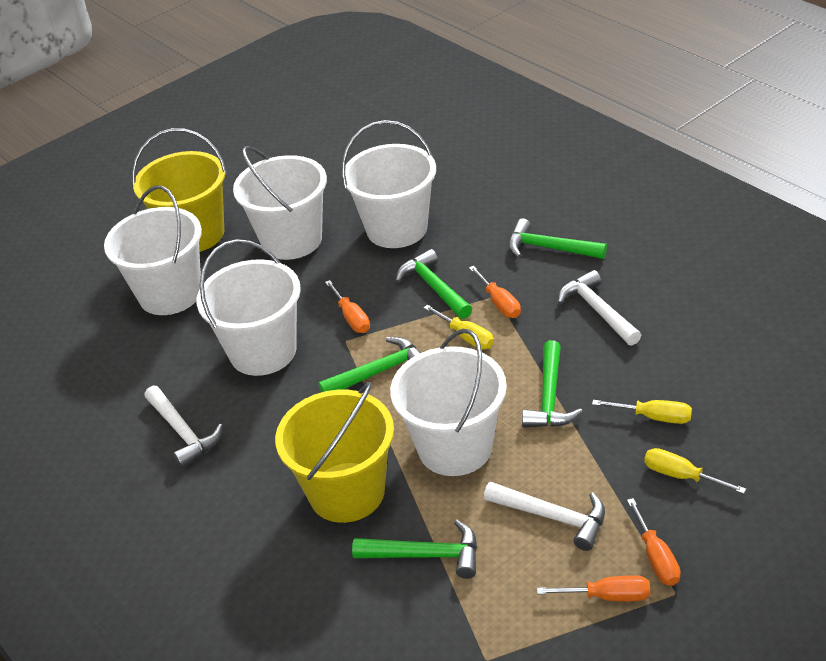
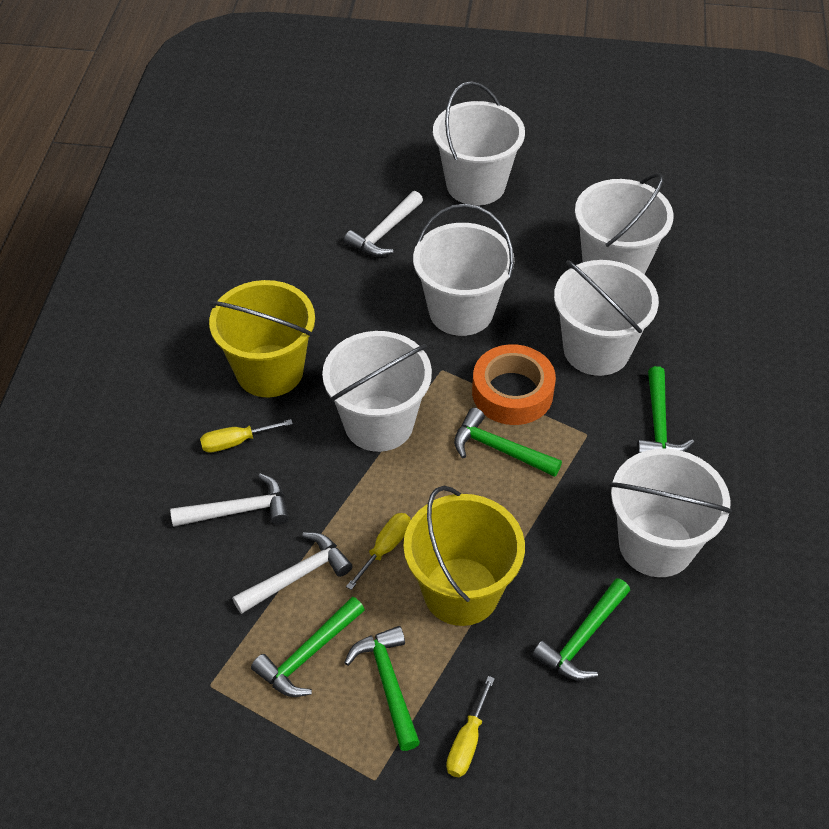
orange screwdriver: 4 -> 0
orange tape: 0 -> 1
white bucket: 5 -> 6

